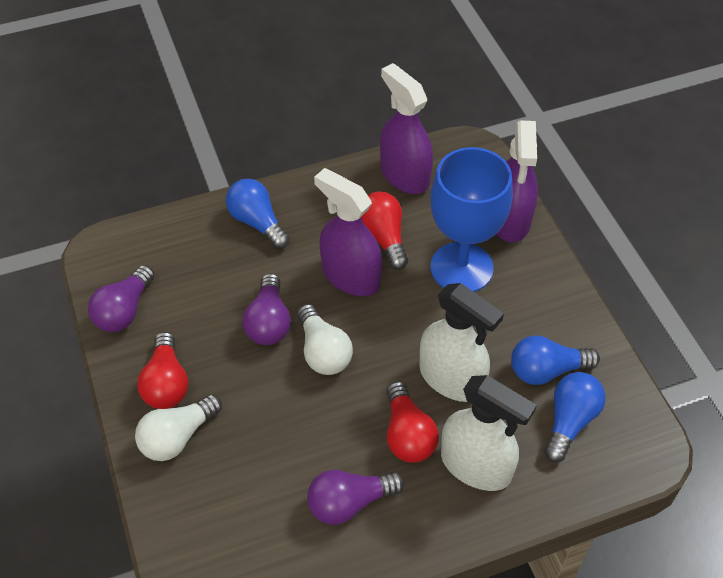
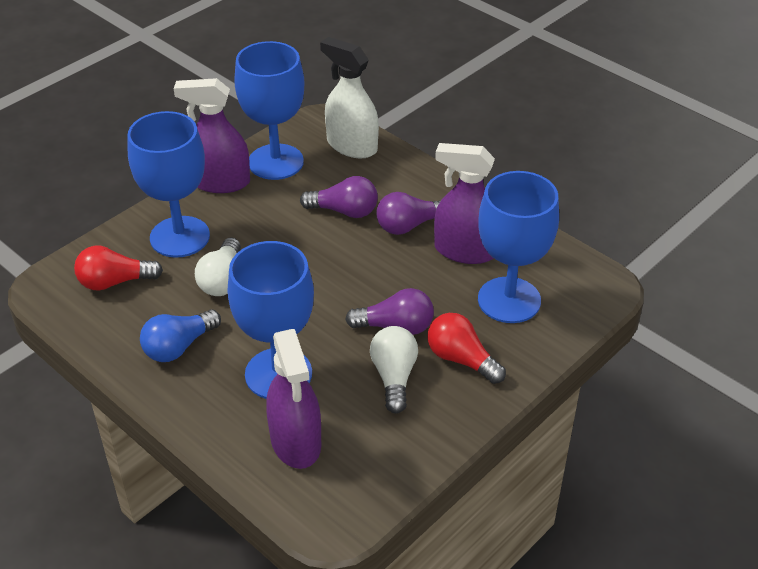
blue goblet: 1 -> 4
blue light bulb: 3 -> 1
red light bulb: 3 -> 2
white spray bottle: 2 -> 1

